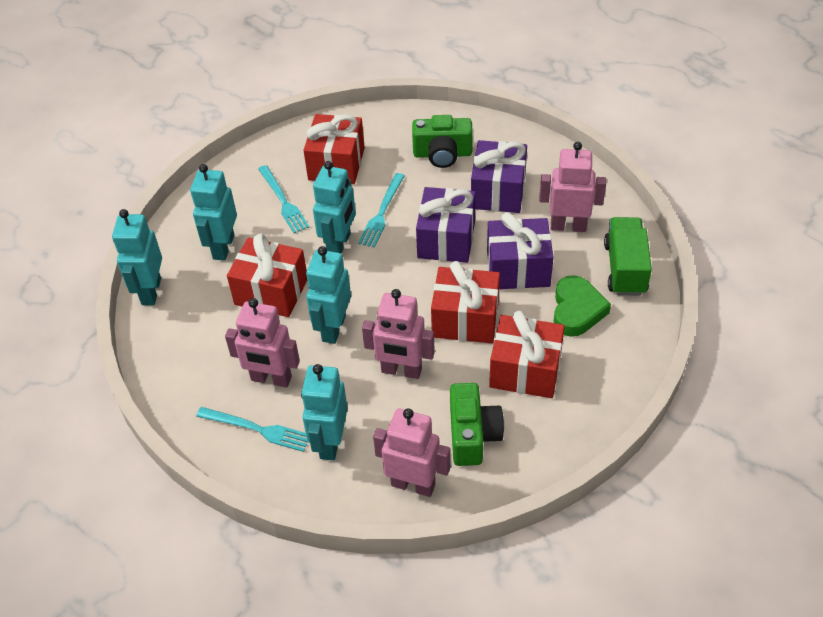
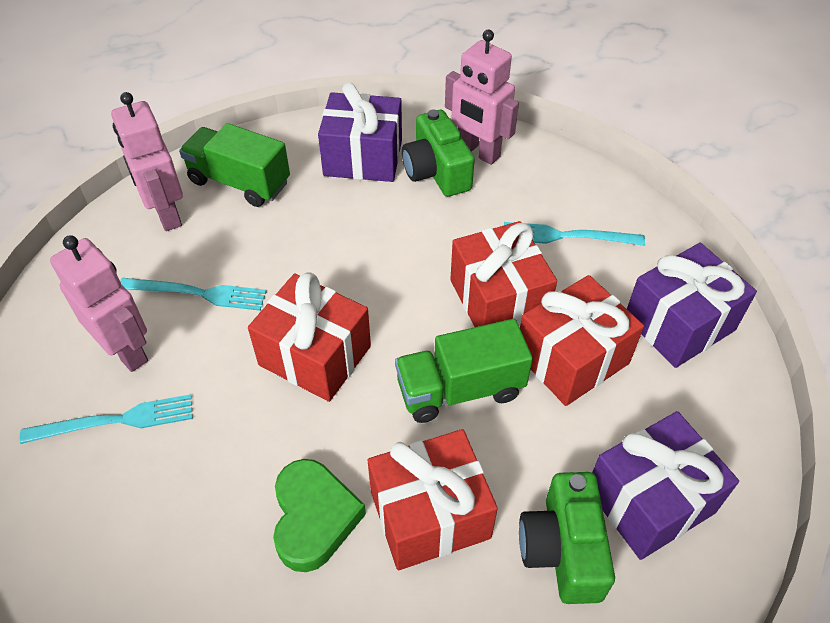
green truck: 1 -> 2
pink robot: 4 -> 3
turquoise robot: 5 -> 0

